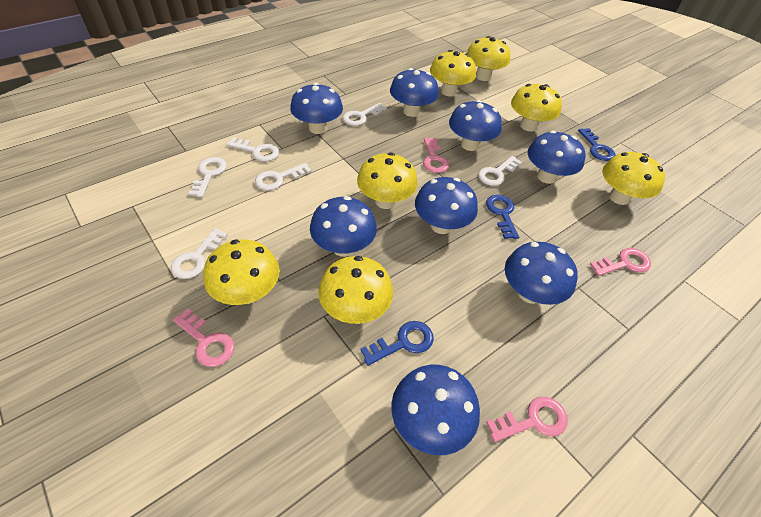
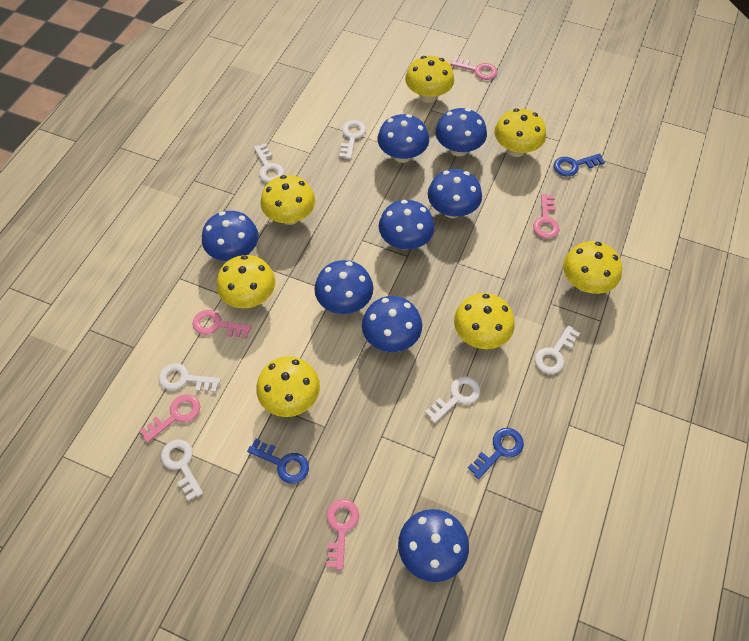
pink key: 4 -> 5

